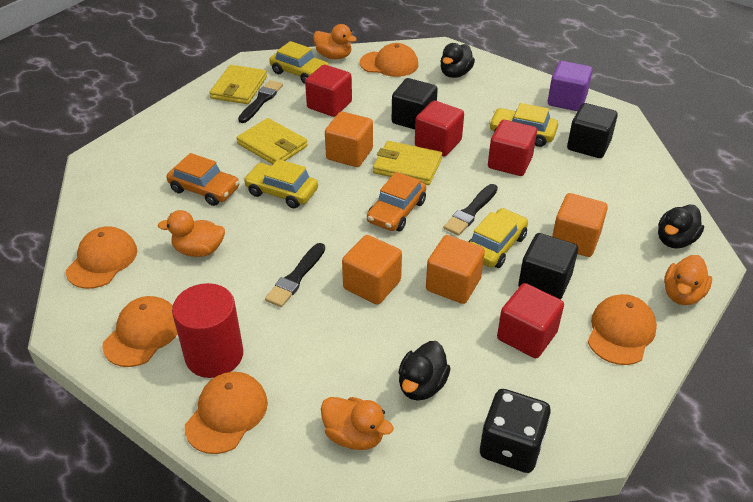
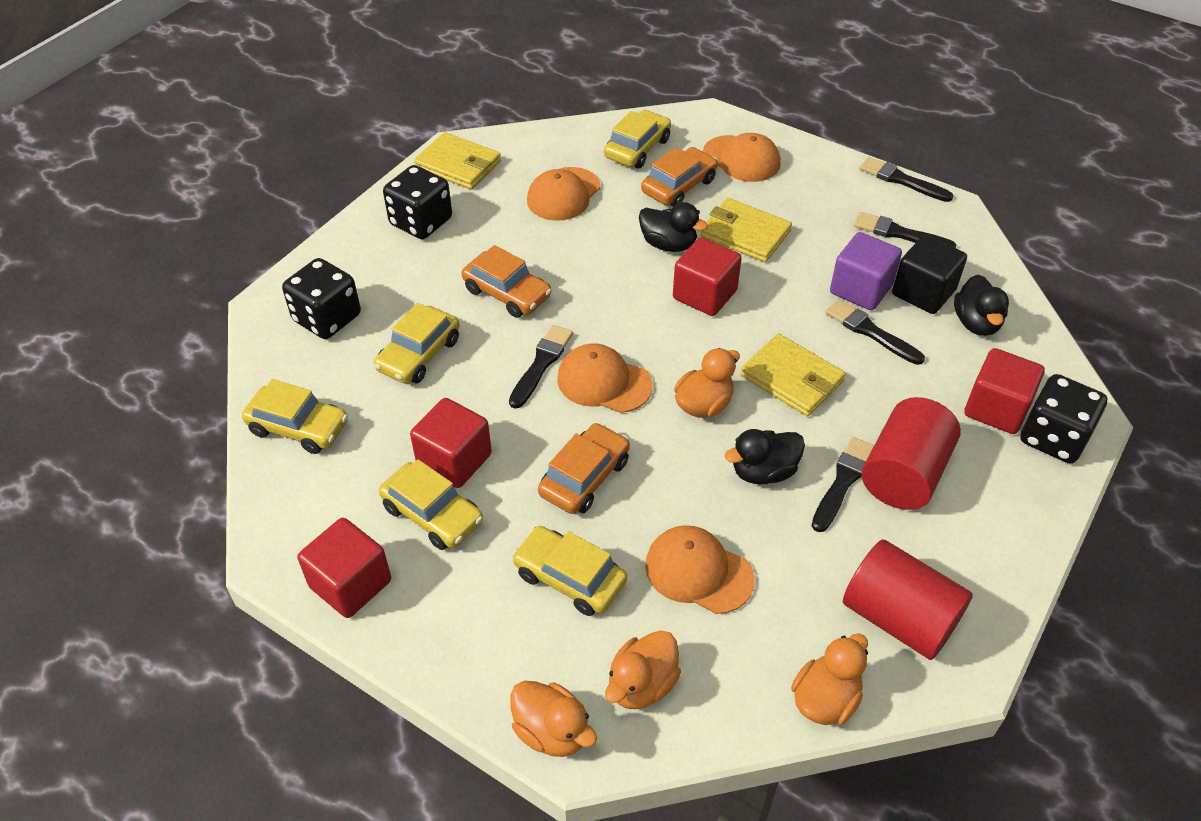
black brush: 3 -> 5
black cube: 3 -> 1
black dice: 1 -> 3
orange cap: 5 -> 4
orange car: 2 -> 3
orange cube: 4 -> 0
red cylinder: 1 -> 2
yellow car: 4 -> 5

